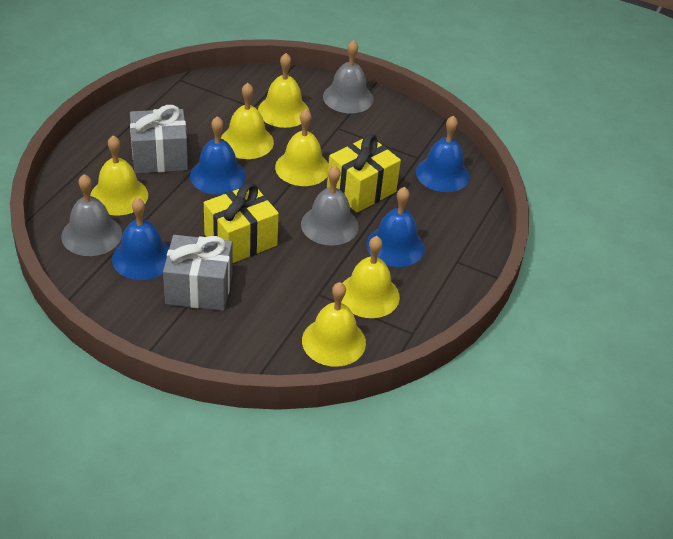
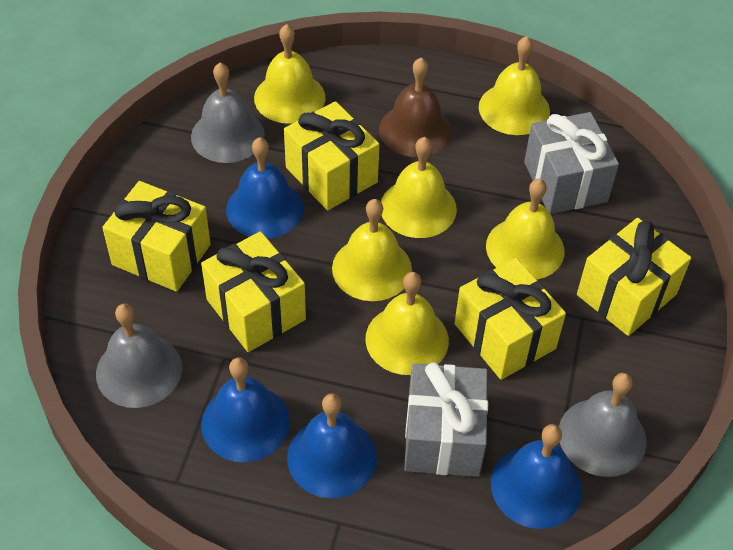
brown bell: 0 -> 1
yellow gift: 2 -> 5

